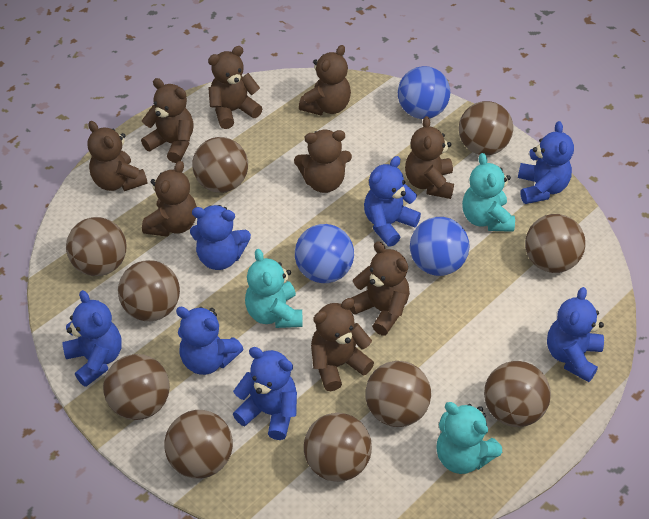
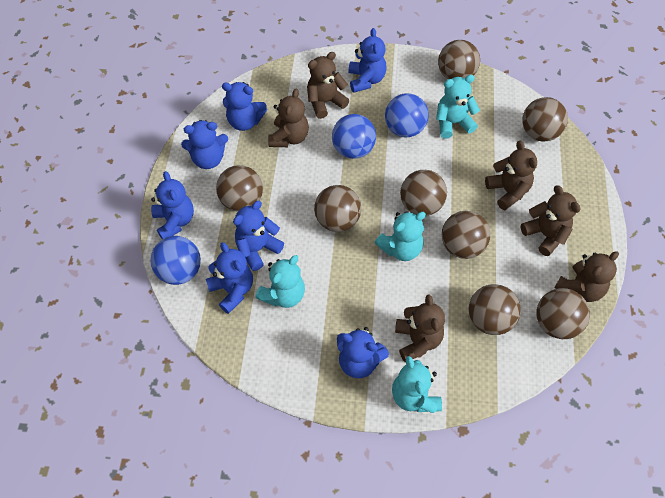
brown ball: 10 -> 8
brown teddy bear: 9 -> 6
turquoise teddy bear: 3 -> 4

